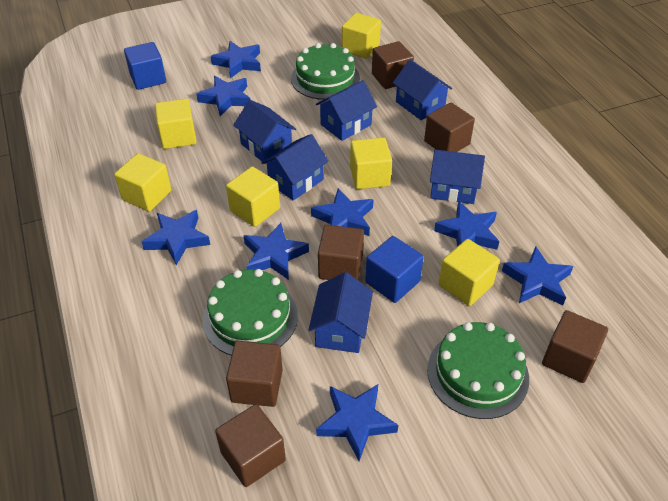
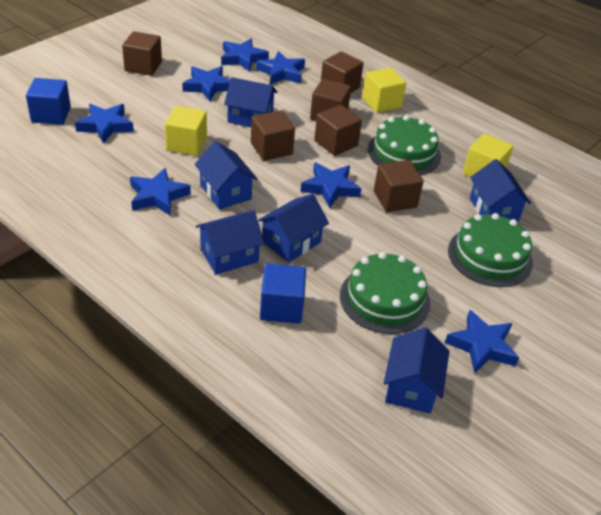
blue star: 8 -> 7
yellow cube: 6 -> 3

